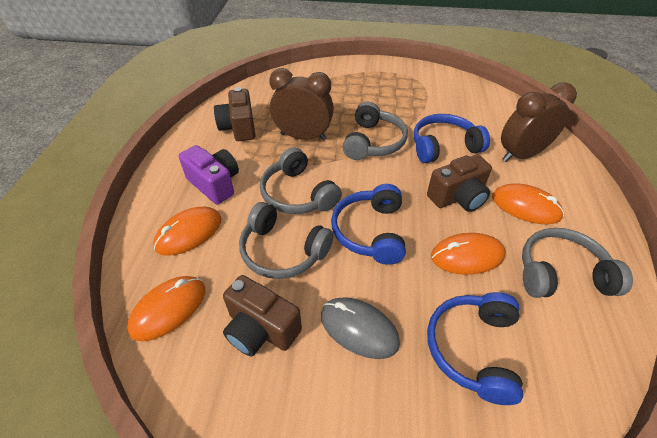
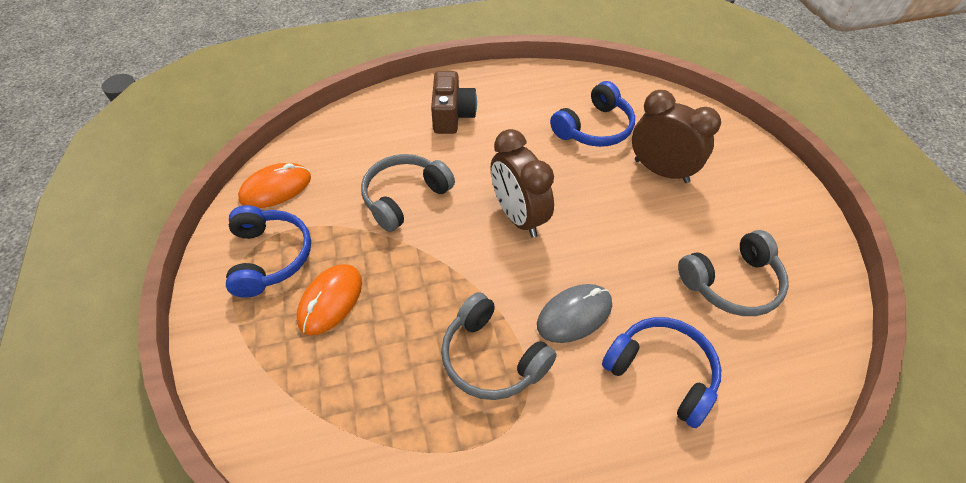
brown camera: 3 -> 1
grey headphones: 4 -> 3
orange mouse: 4 -> 2
purple camera: 1 -> 0

